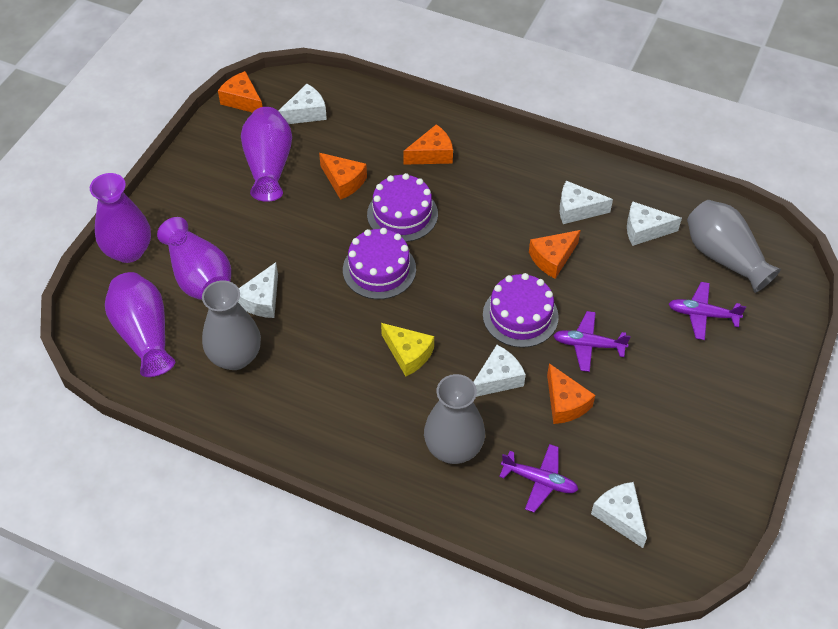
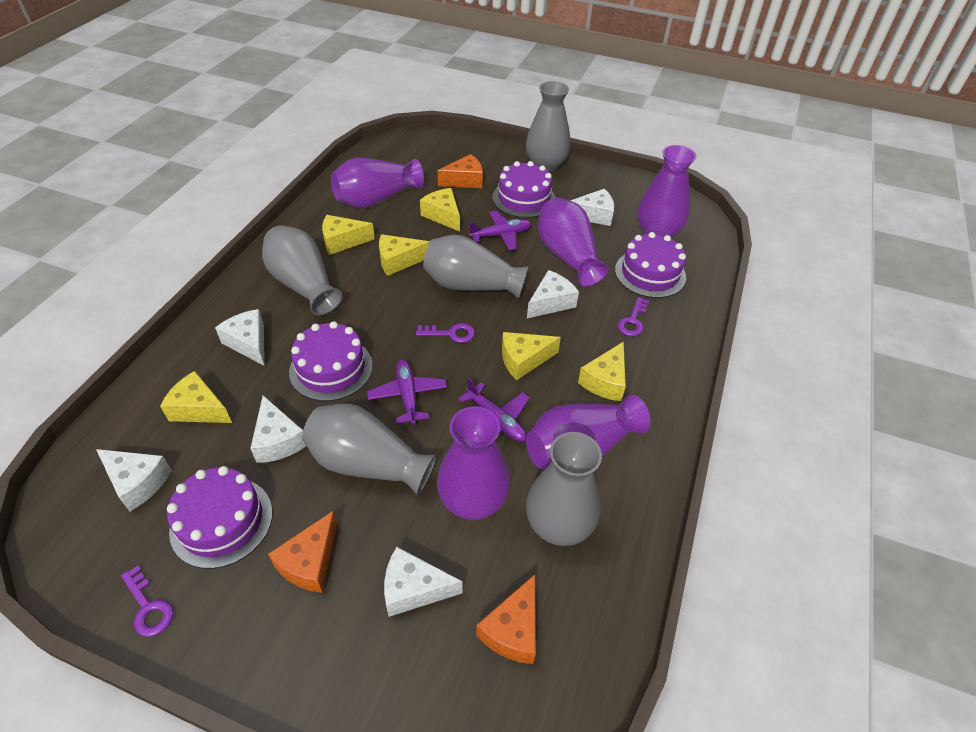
grey vase: 3 -> 5
orange cheese: 5 -> 3
purple cake: 3 -> 4
purple key: 0 -> 3
purple vase: 4 -> 5
yellow cheese: 1 -> 6

